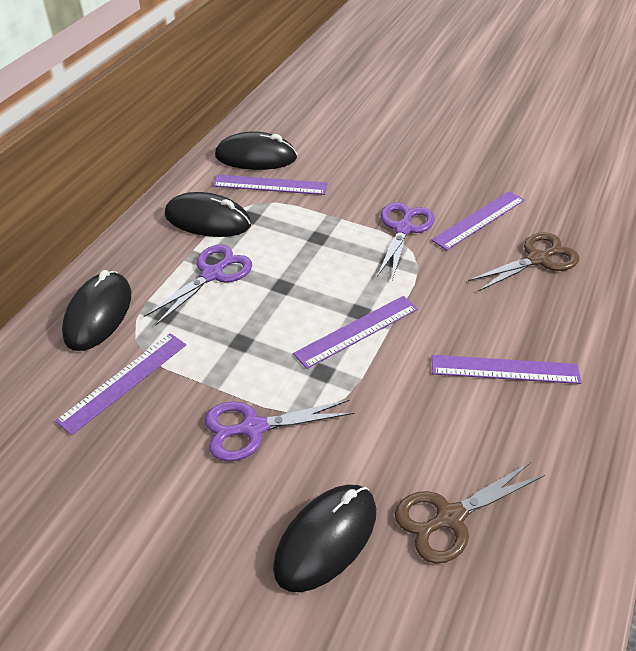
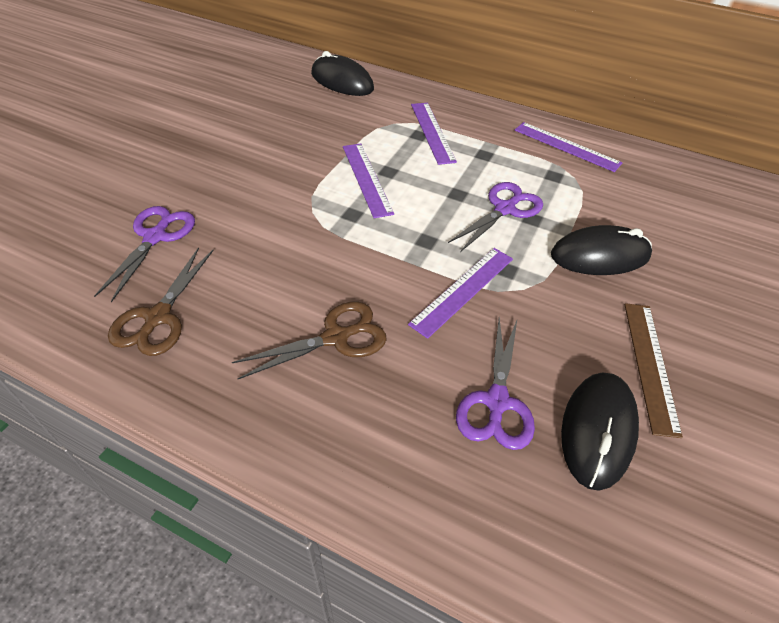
black mouse: 4 -> 3
brown ruler: 0 -> 1
purple ruler: 5 -> 4

